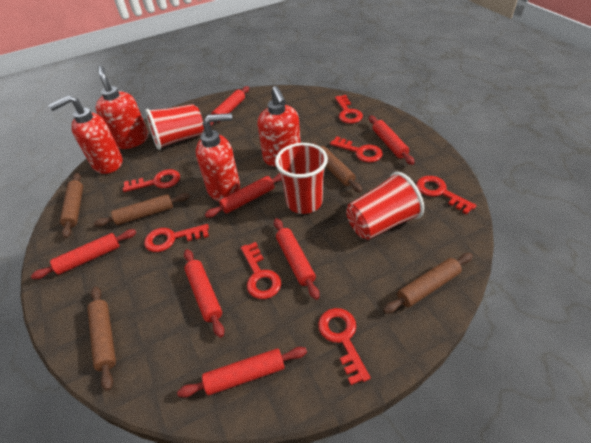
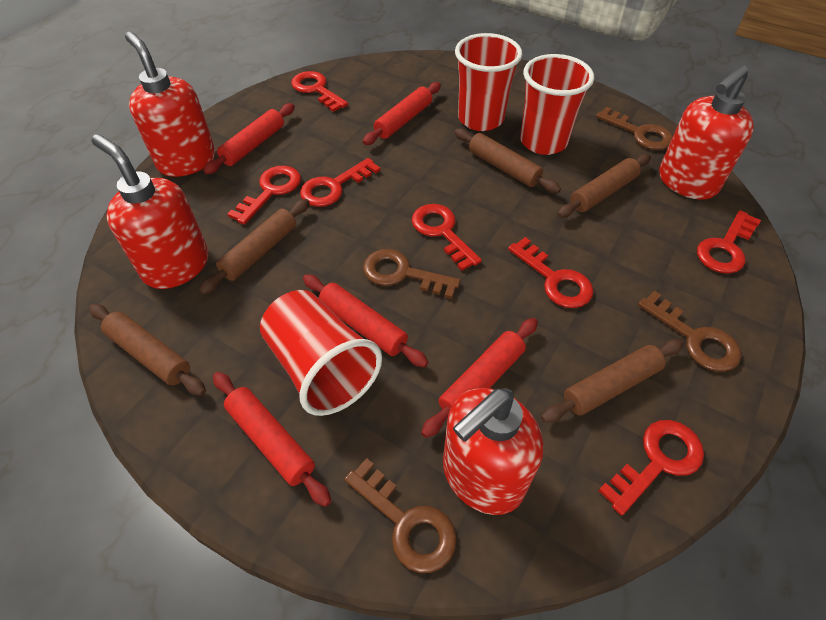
brown key: 0 -> 4
red rolling pin: 7 -> 5

